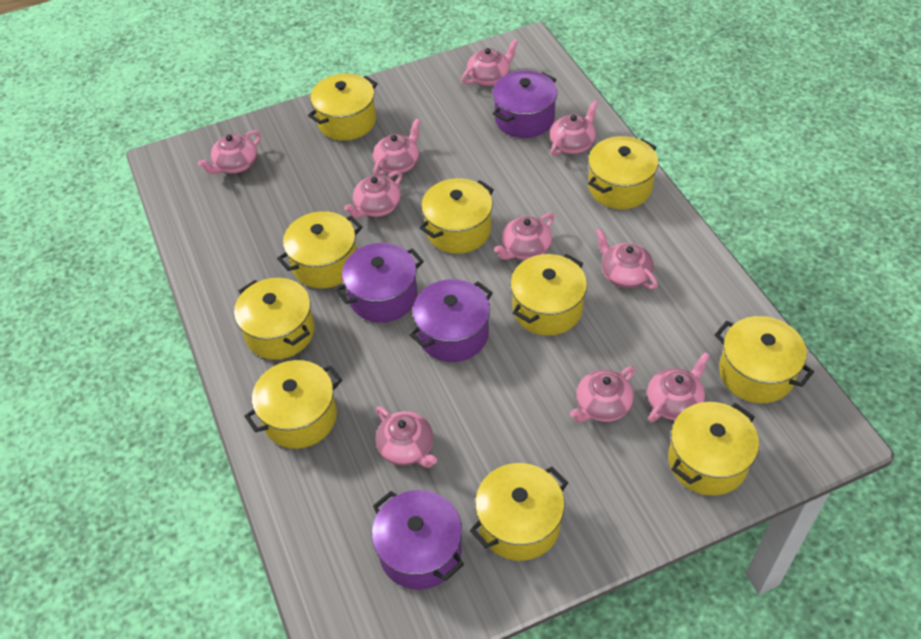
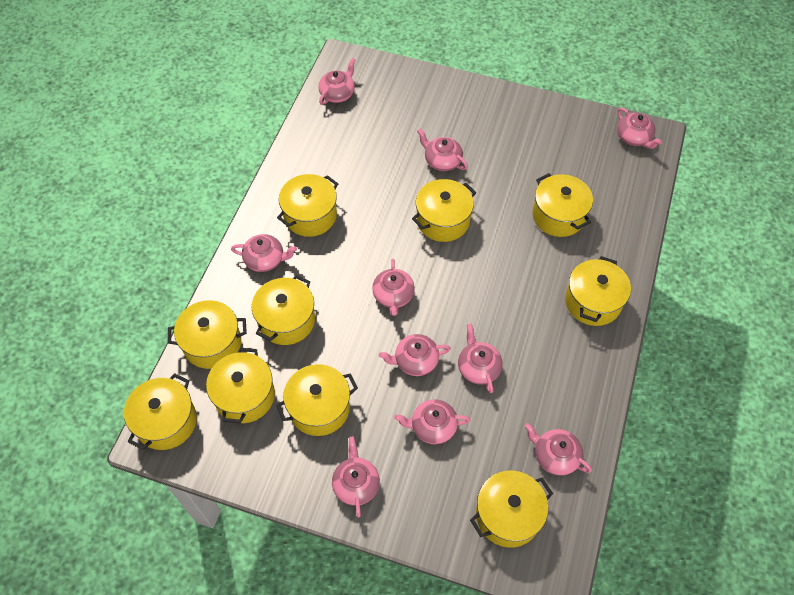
purple pot: 4 -> 0

